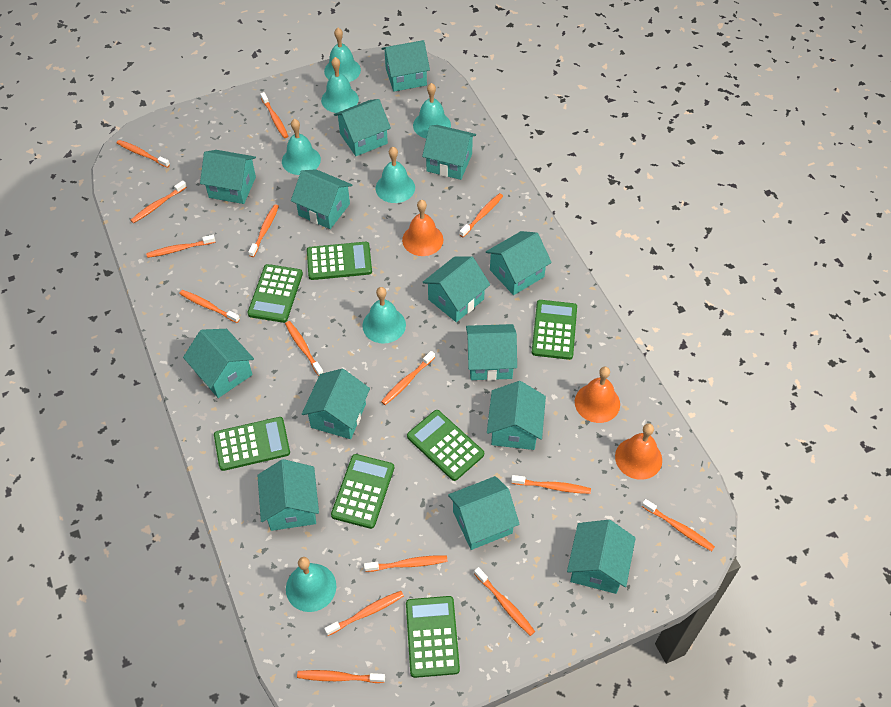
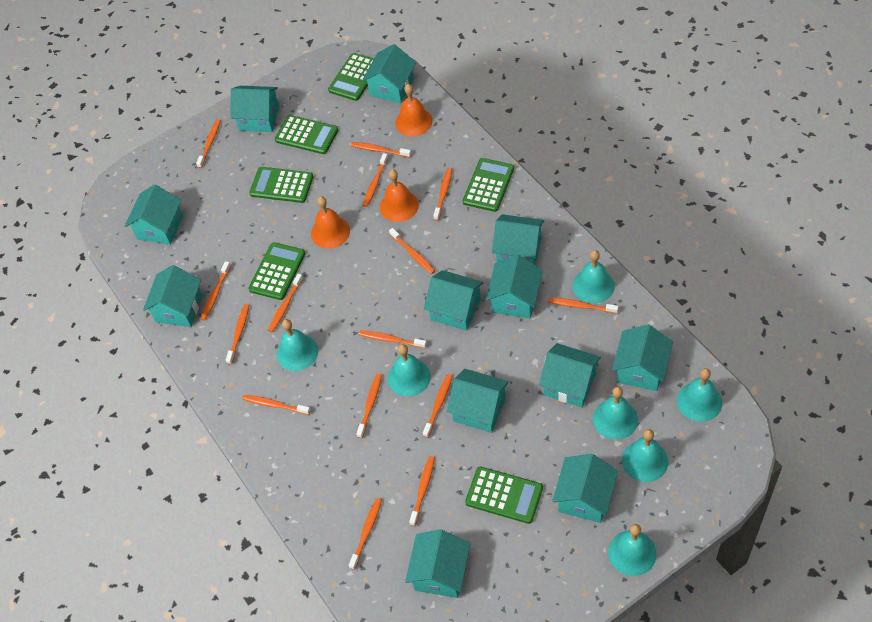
green calculator: 7 -> 6
turquoise house: 14 -> 12

